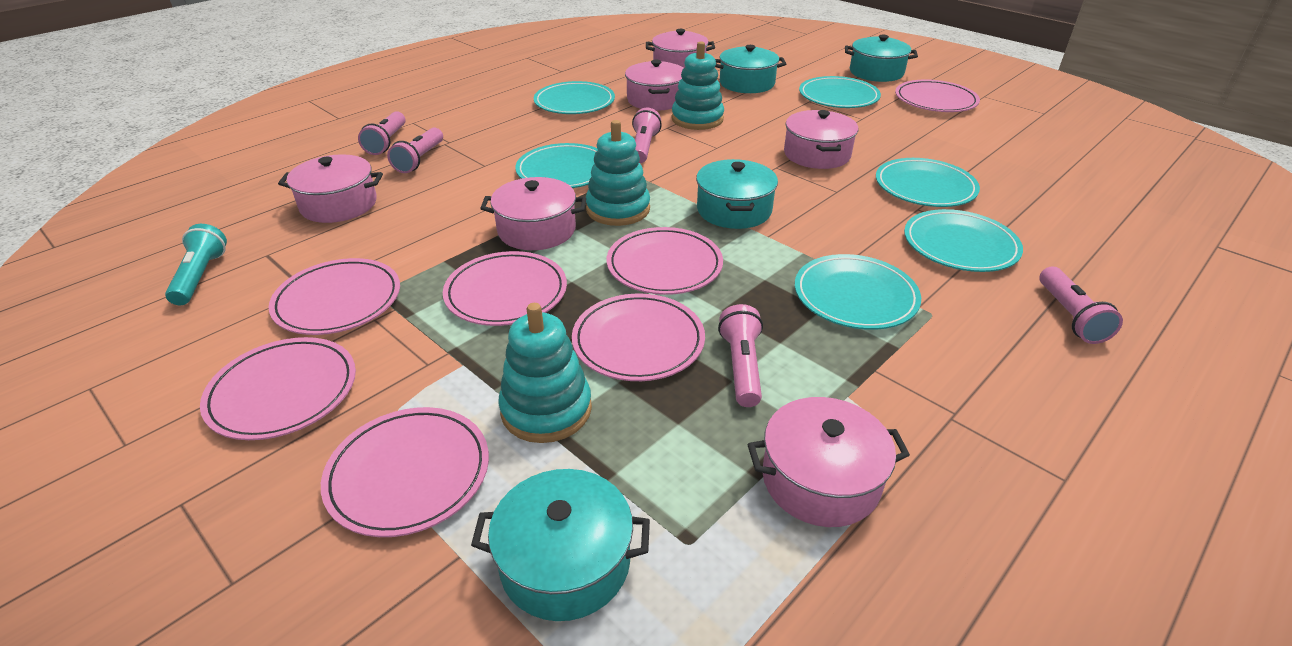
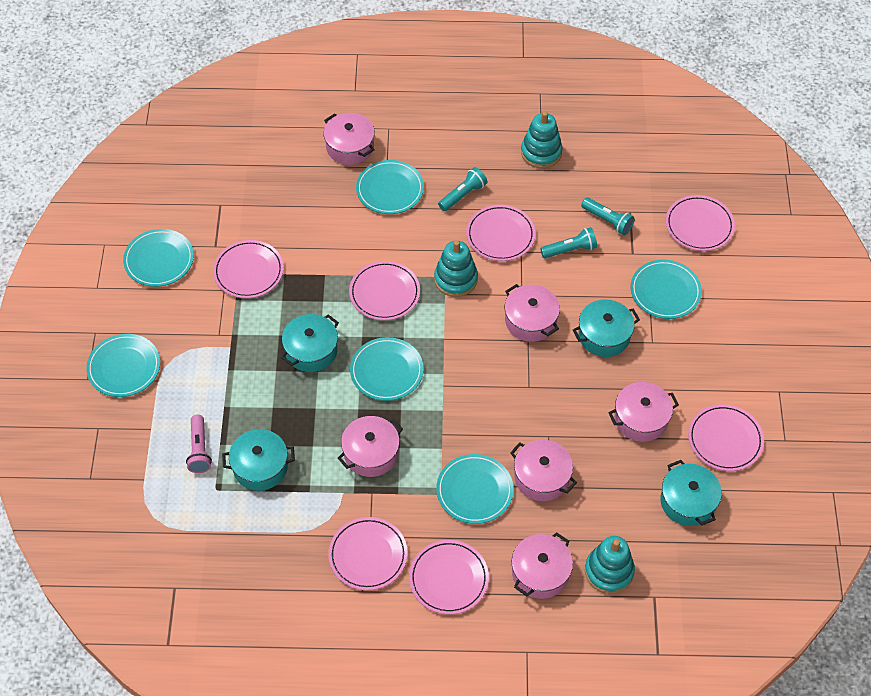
pink flashlight: 5 -> 1
turquoise flashlight: 1 -> 3

